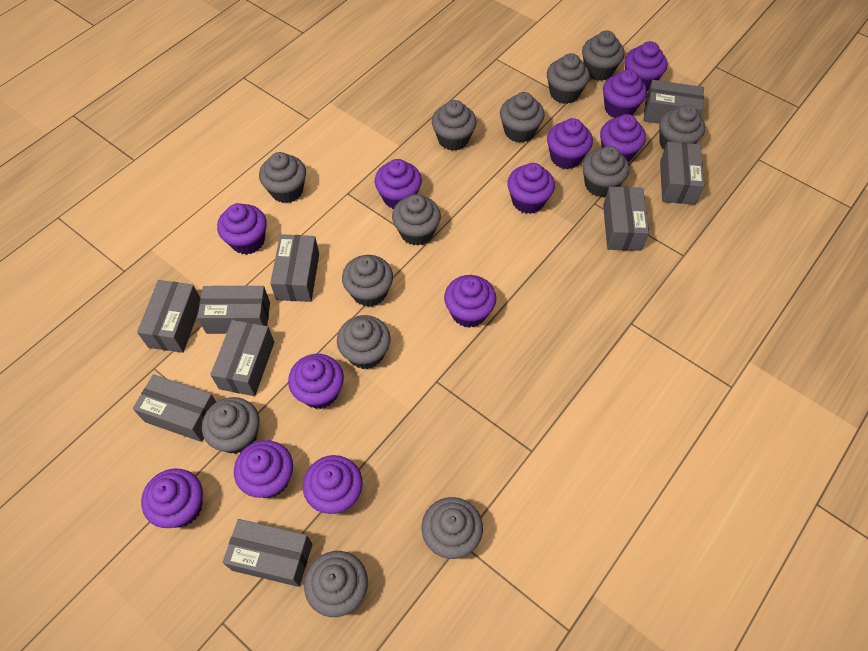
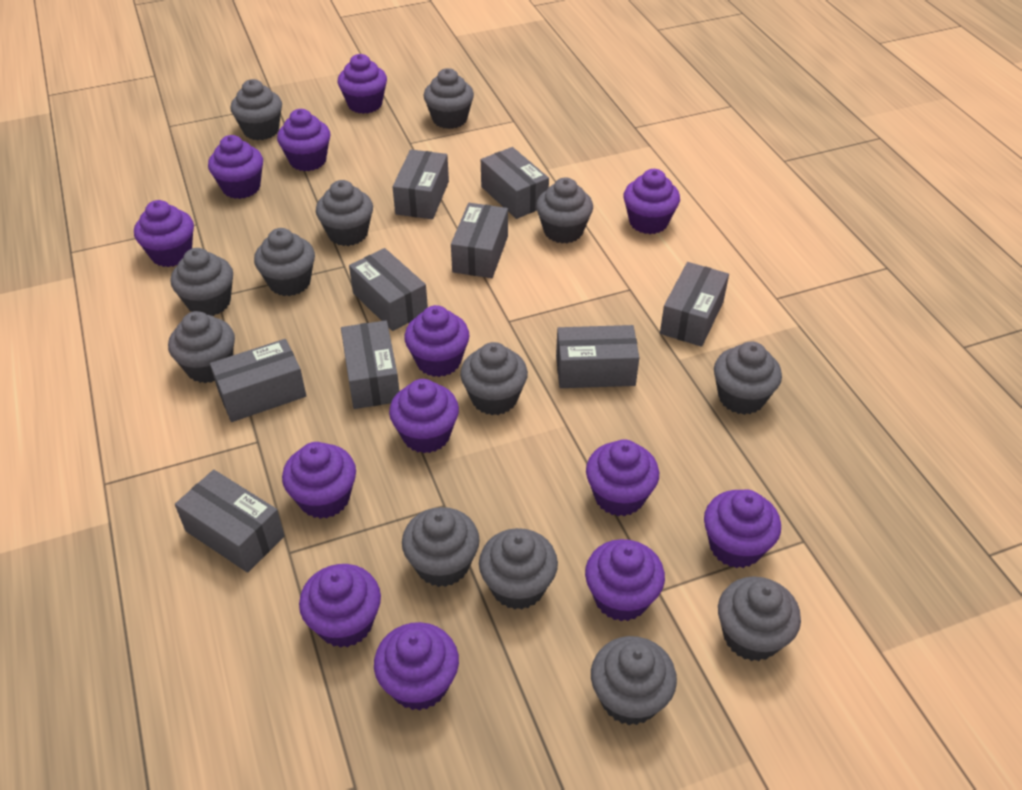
purple cupcake: 12 -> 13

